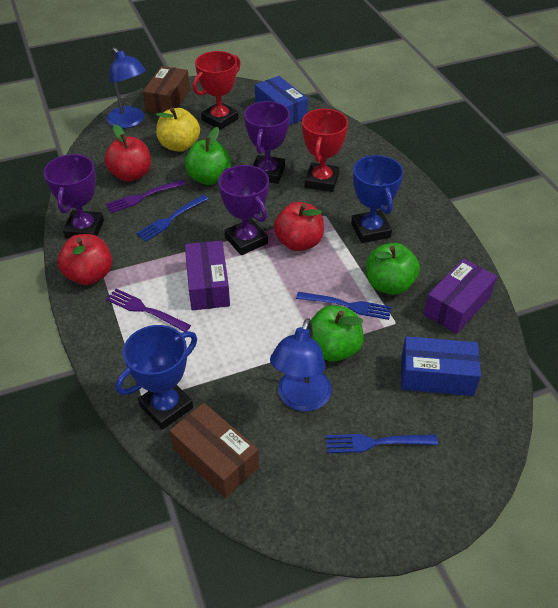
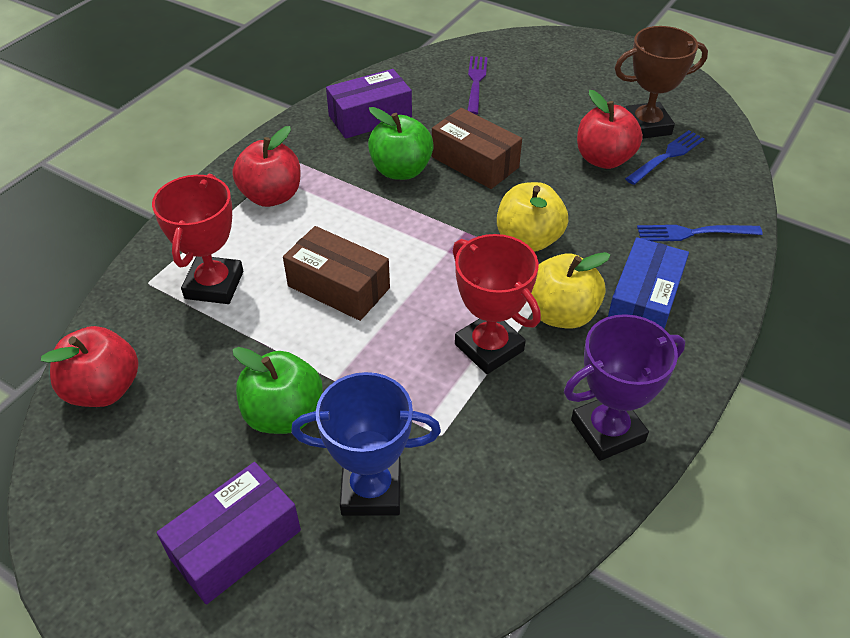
blue box: 2 -> 1
blue fork: 3 -> 2
blue lamp: 2 -> 0
blue trophy: 2 -> 1
brown trophy: 0 -> 1
green apple: 3 -> 2
purple fork: 2 -> 1
purple trophy: 3 -> 1
yellow apple: 1 -> 2

